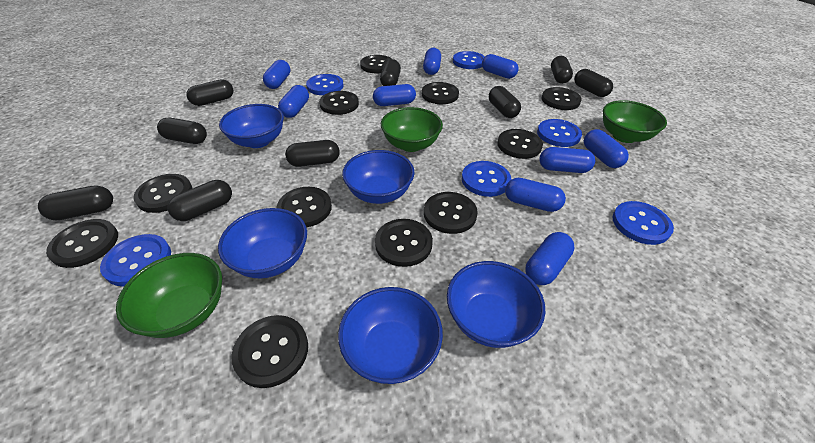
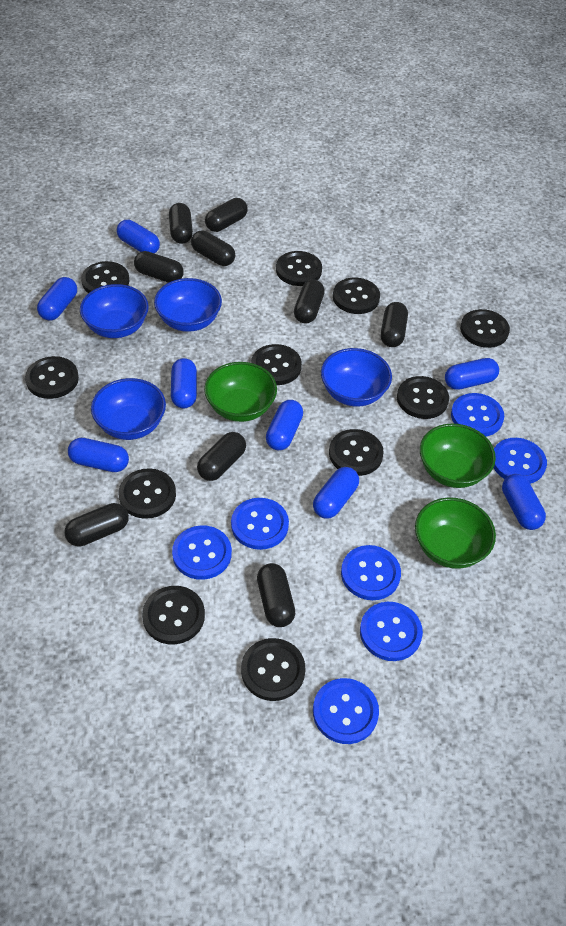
blue bowl: 5 -> 4
blue button: 6 -> 7
blue capsule: 9 -> 8

